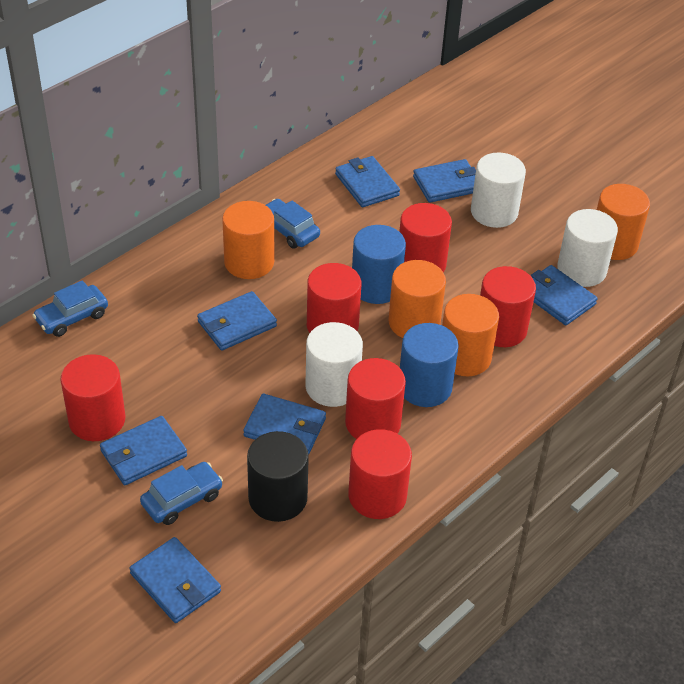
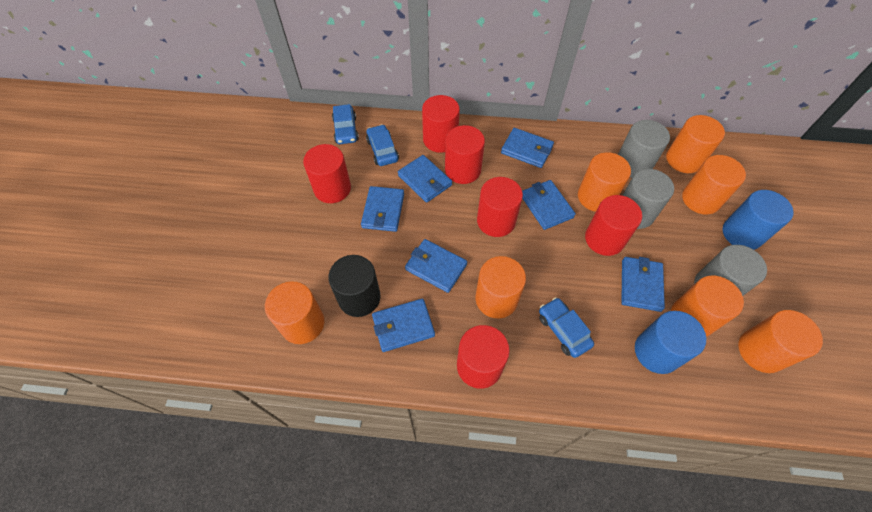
grey cylinder: 0 -> 3
orange cylinder: 4 -> 7
white cylinder: 3 -> 0

